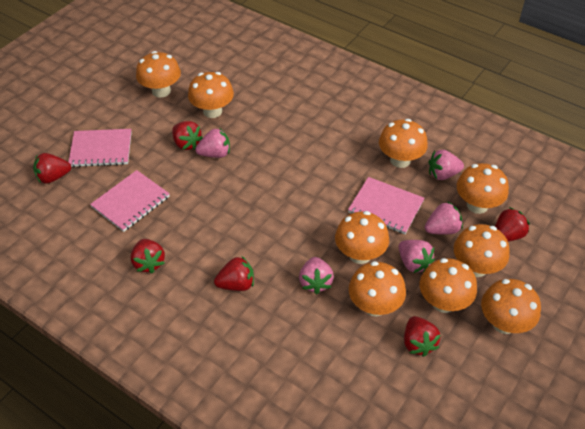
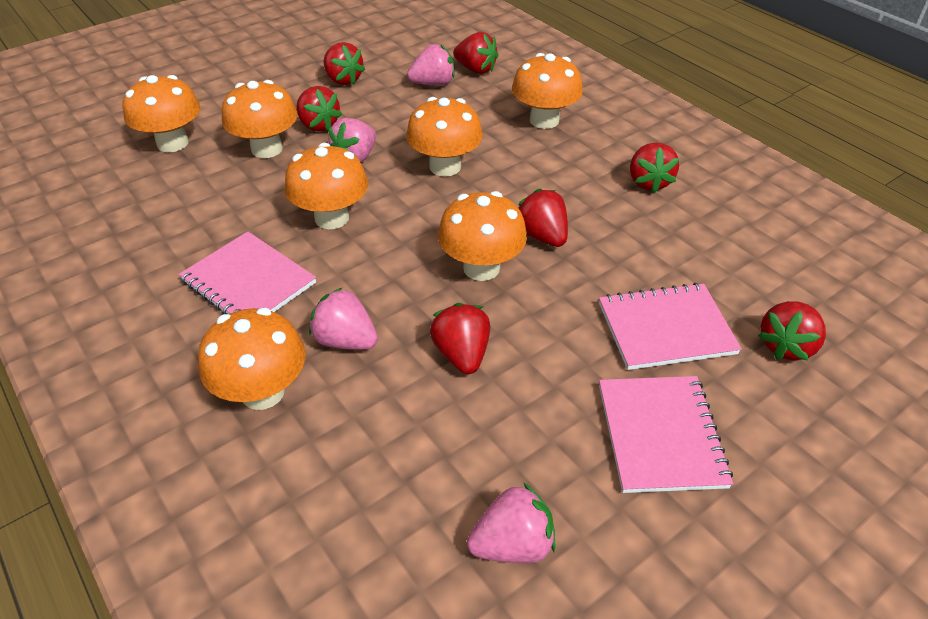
orange mushroom: 9 -> 7
pink strawberry: 5 -> 4
red strawberry: 6 -> 7

